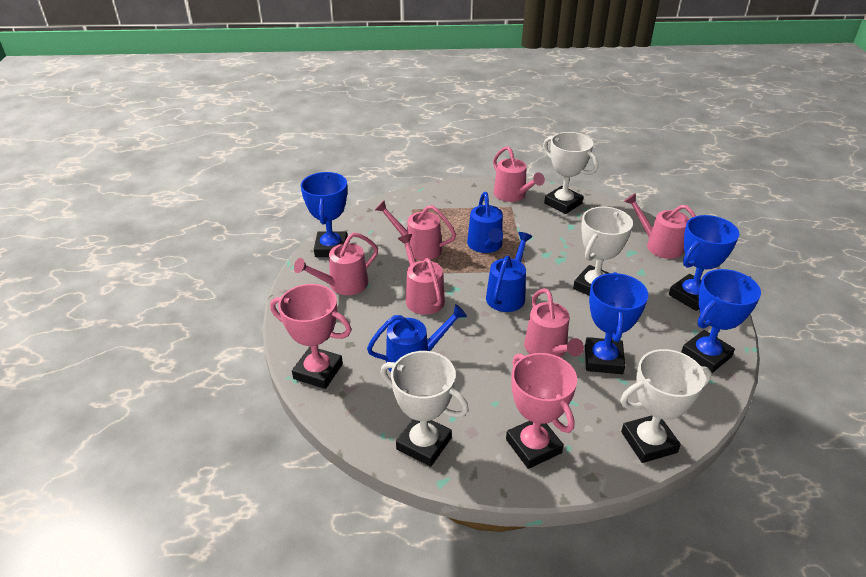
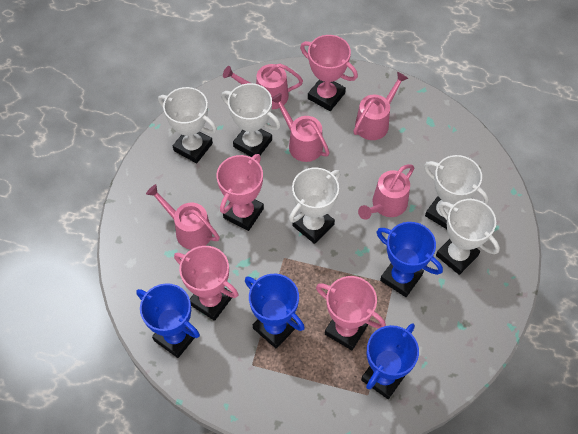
blue watering can: 3 -> 0
pink trophy: 2 -> 4
pink watering can: 6 -> 5
white trophy: 4 -> 5

